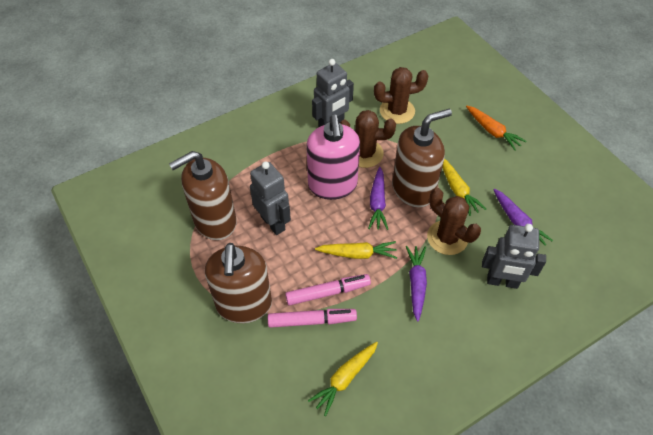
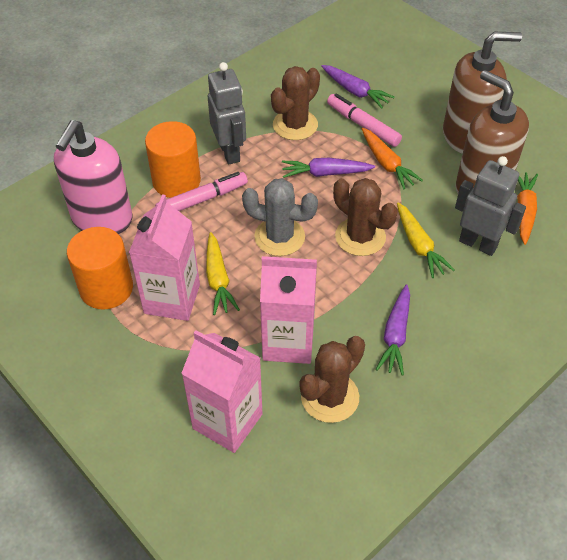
brown soap dispenser: 3 -> 2
grey cactus: 0 -> 1
grey robot: 3 -> 2
orange carrot: 1 -> 2
orange cylinder: 0 -> 2
pink carton: 0 -> 3
yellow carrot: 3 -> 2

